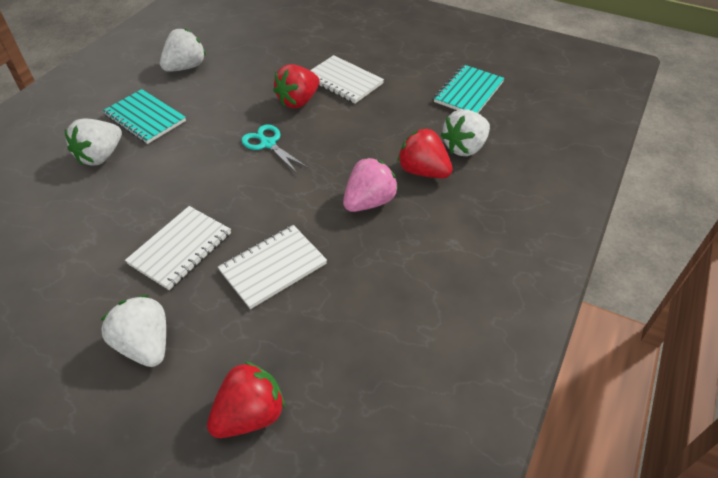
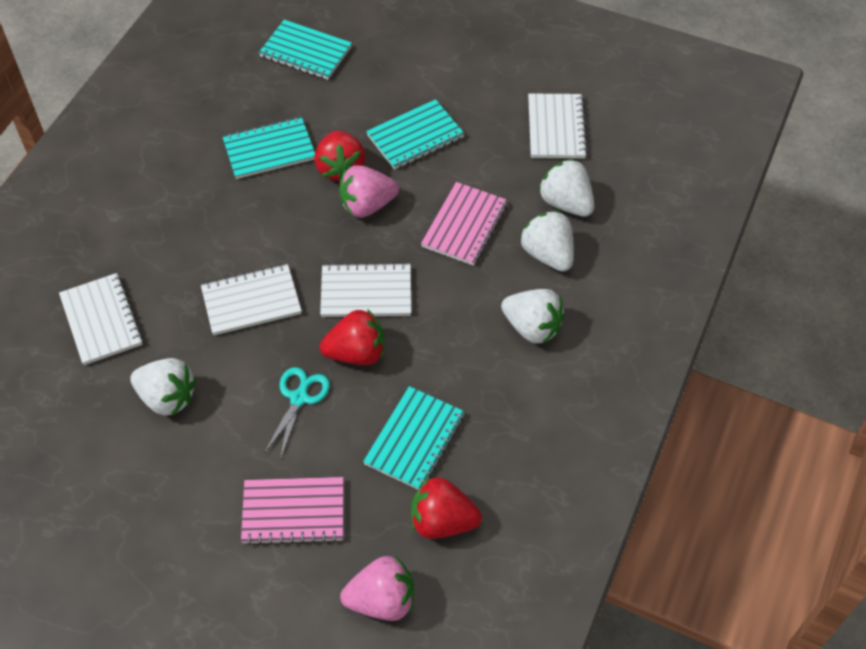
pink notebook: 0 -> 2
pink strawberry: 1 -> 2
turquoise notebook: 2 -> 4
white notebook: 3 -> 4

